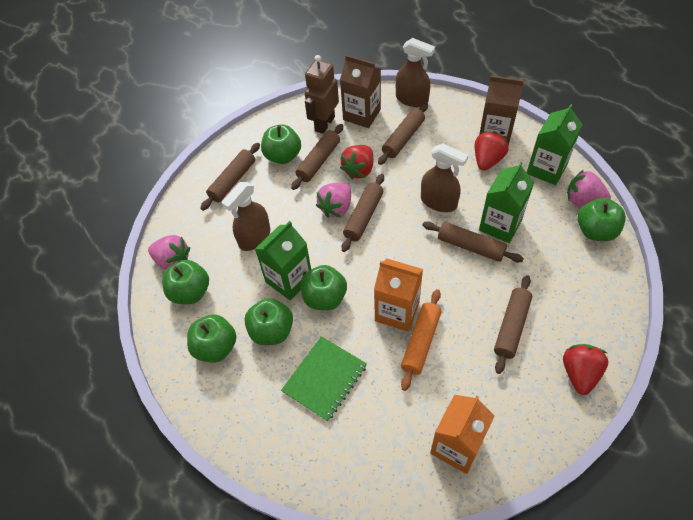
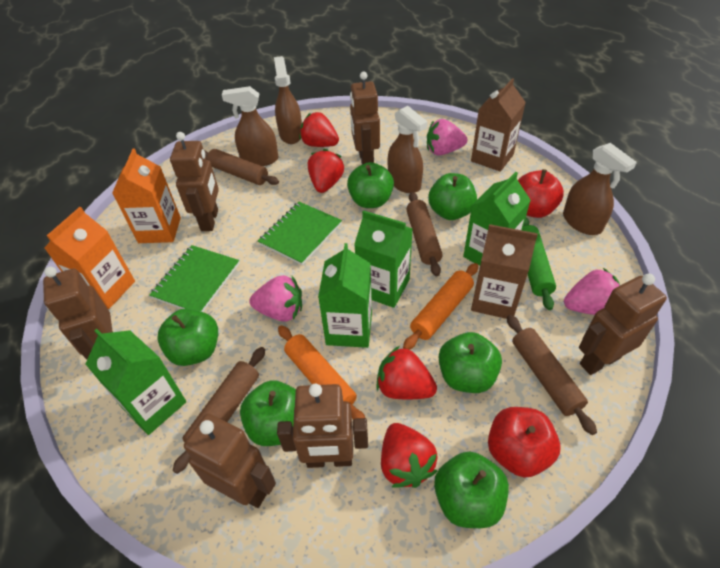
brown robot: 1 -> 6
brown rolling pin: 6 -> 4
brown spray bottle: 3 -> 4
green carton: 3 -> 4
green notebook: 1 -> 2
green rolling pin: 0 -> 1
orange rolling pin: 1 -> 2
red apple: 0 -> 2
red strawberry: 3 -> 4

